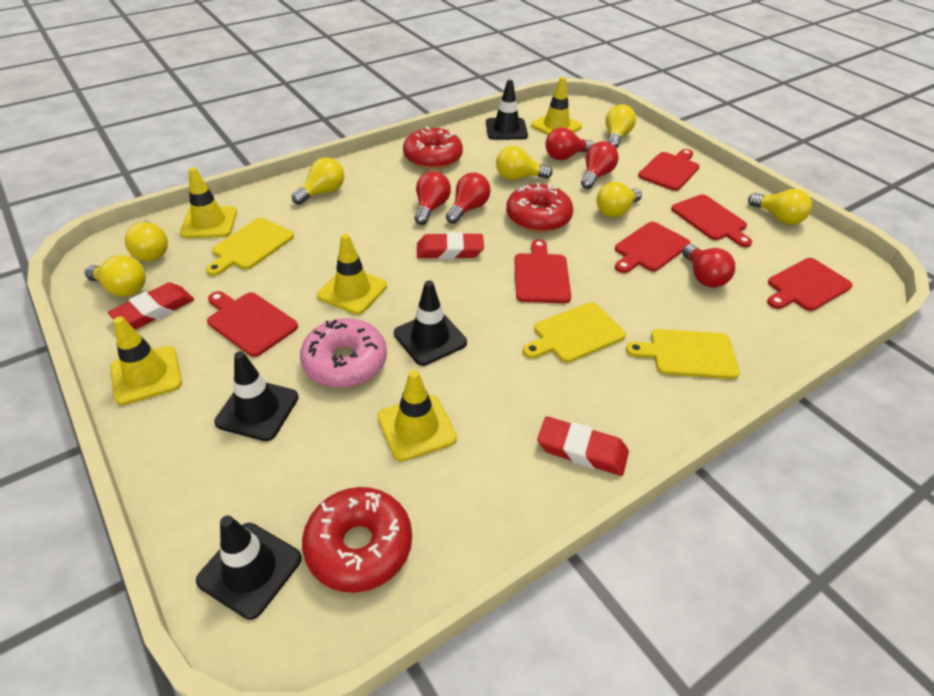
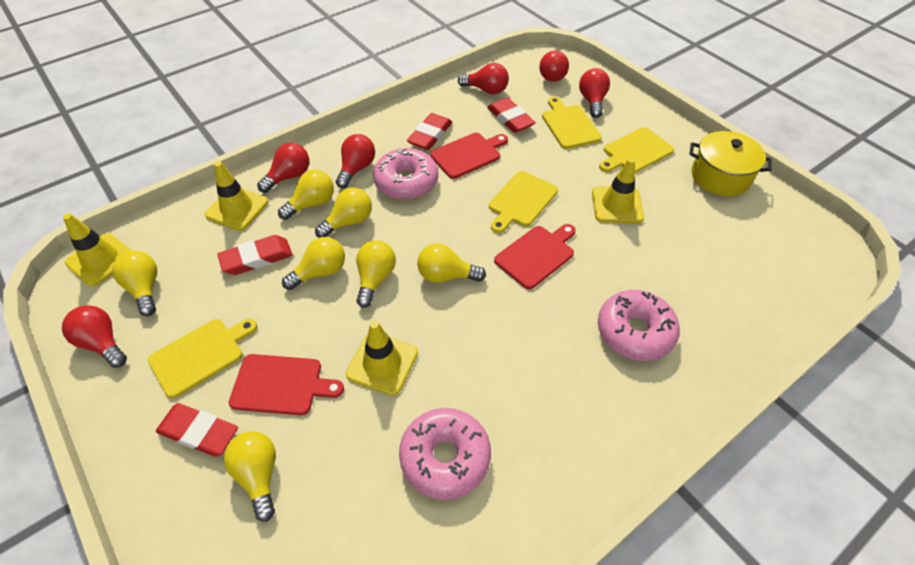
black traffic cone: 4 -> 0
pink donut: 1 -> 3
red cutting board: 6 -> 3
red donut: 3 -> 0
red eraser: 3 -> 4
red light bulb: 5 -> 6
yellow cutting board: 3 -> 4
yellow pot: 0 -> 1
yellow traffic cone: 5 -> 4

